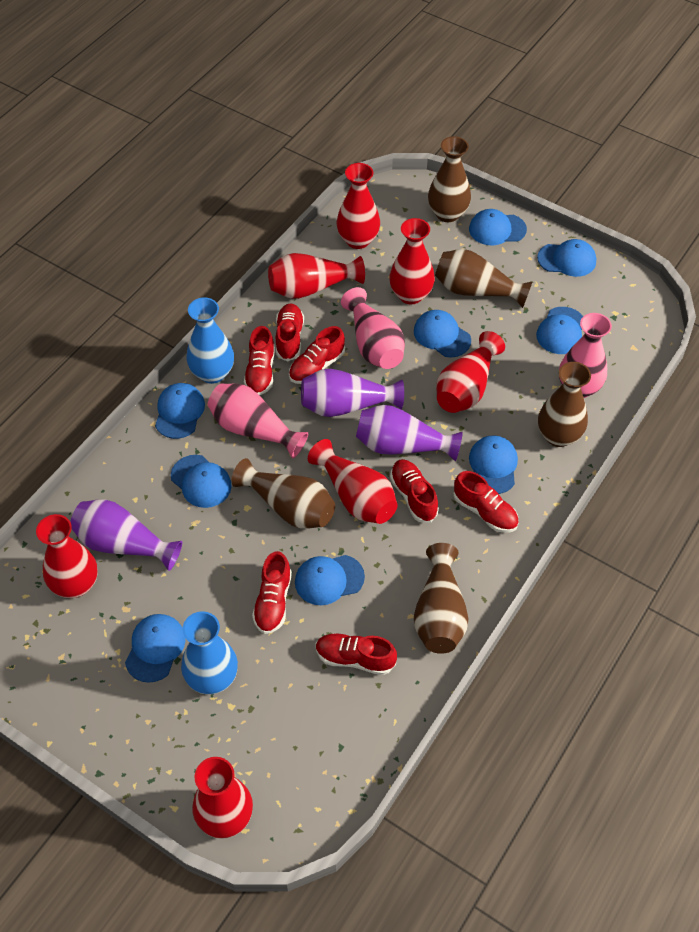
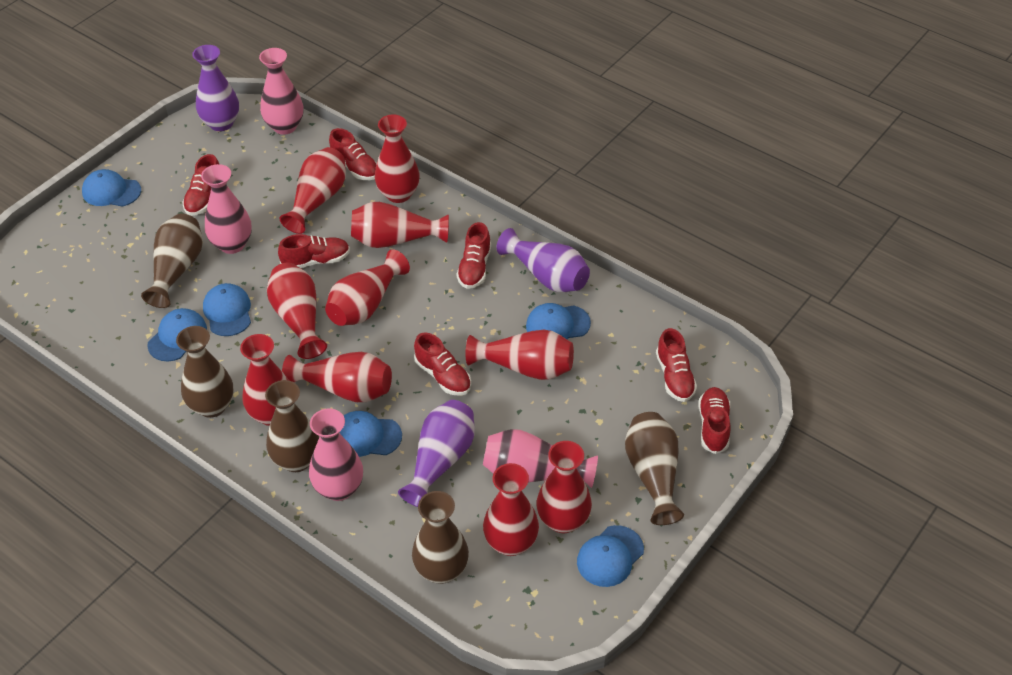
blue cap: 9 -> 6
blue vase: 2 -> 0
pink vase: 3 -> 4
red vase: 7 -> 10

